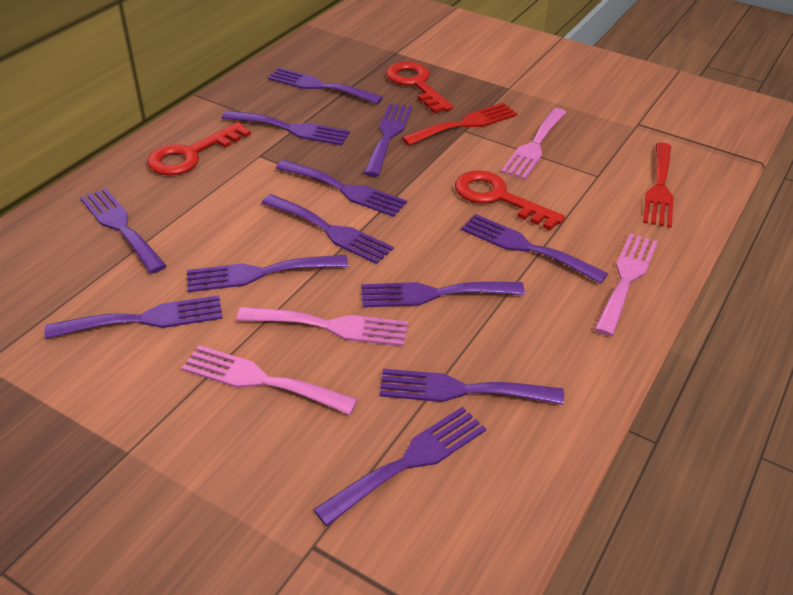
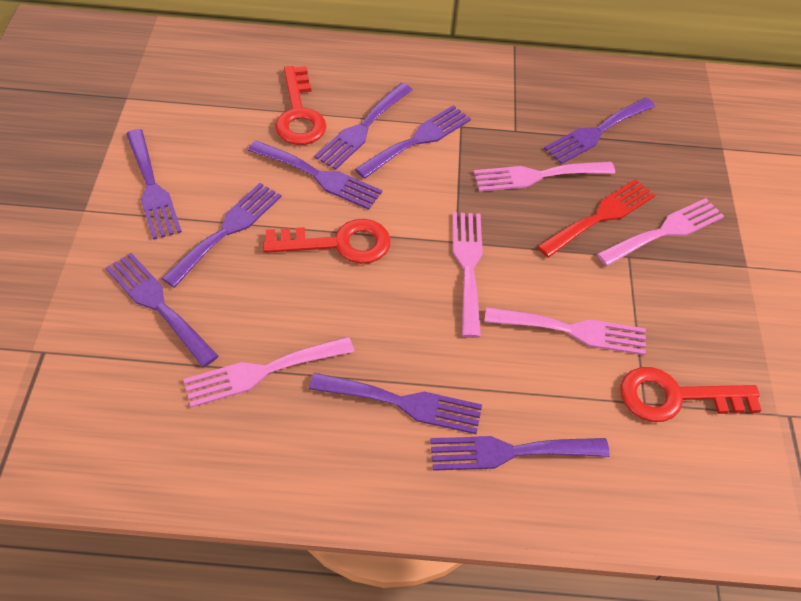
pink fork: 4 -> 5
purple fork: 12 -> 9
red fork: 2 -> 1

